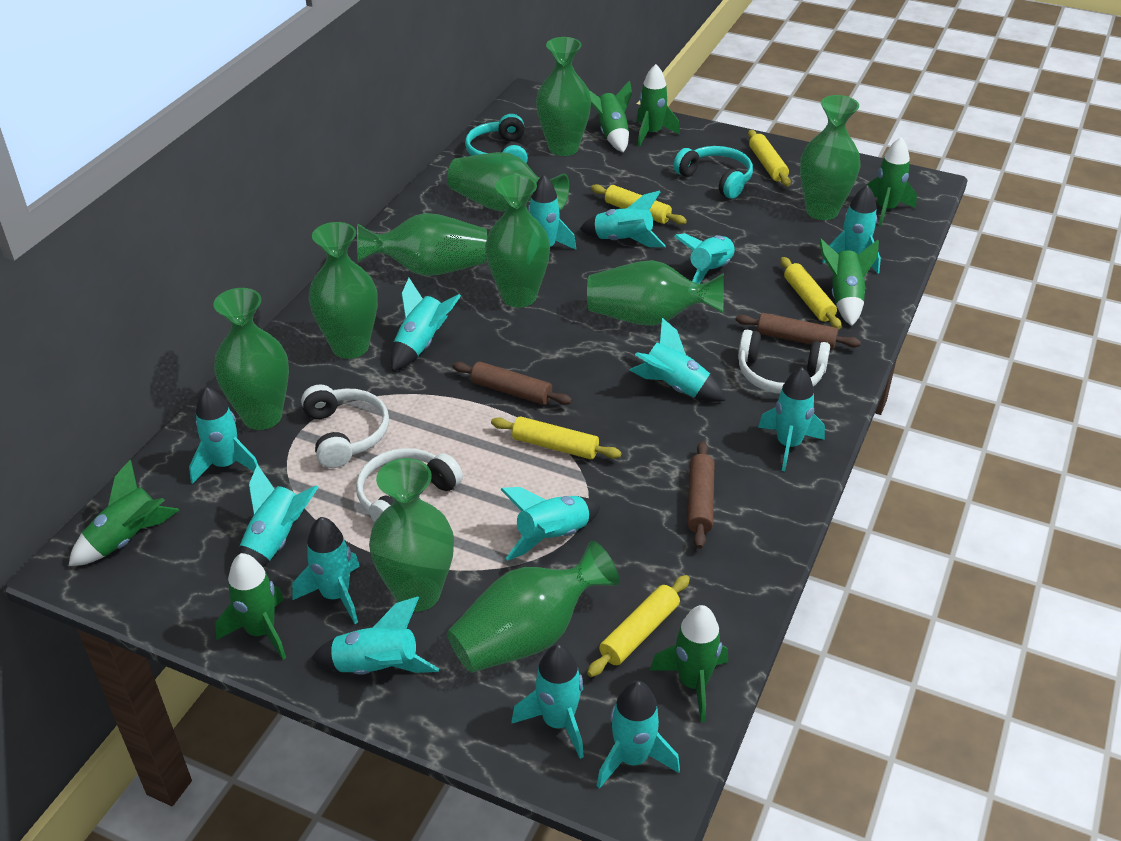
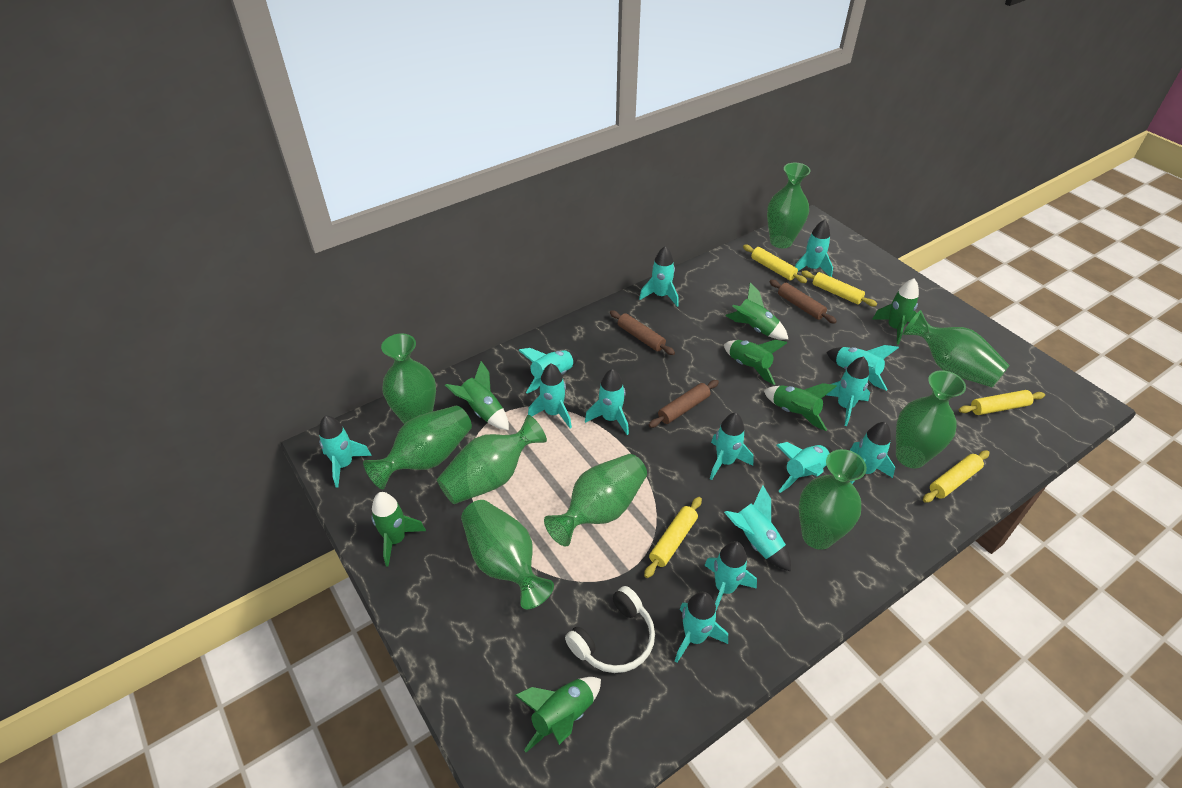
green vase: 10 -> 9
turquoise headphones: 2 -> 0
white headphones: 3 -> 1

